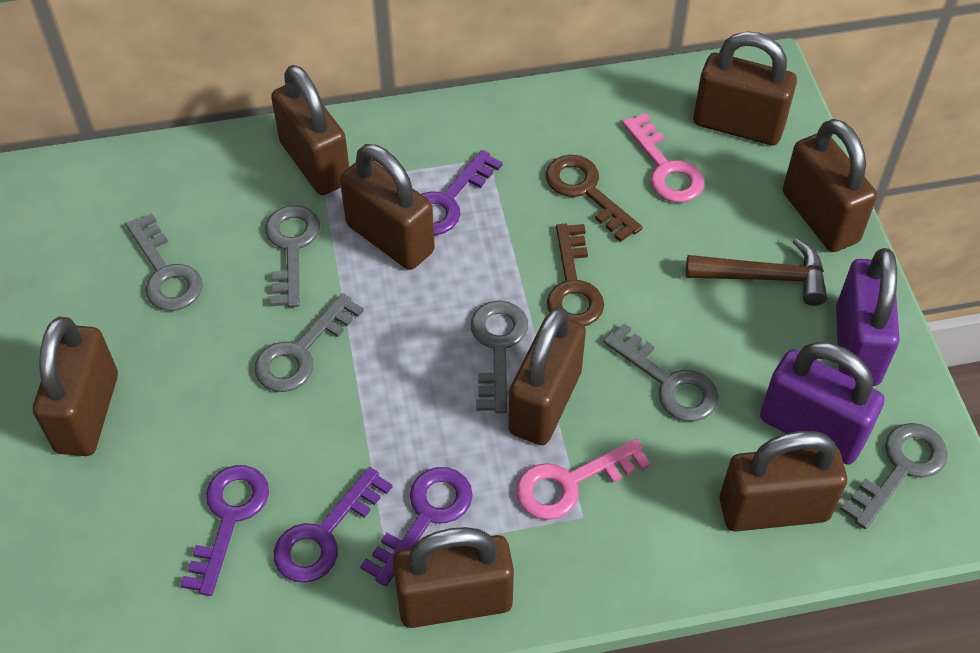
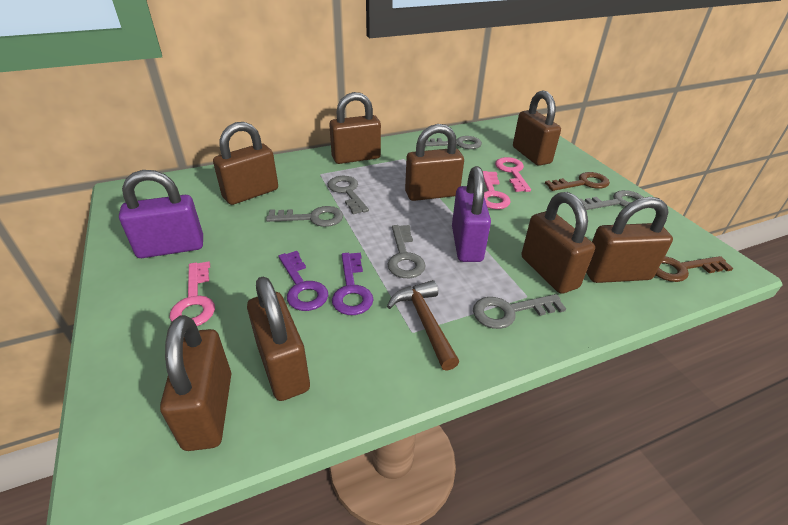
pink key: 2 -> 3
purple key: 4 -> 2

